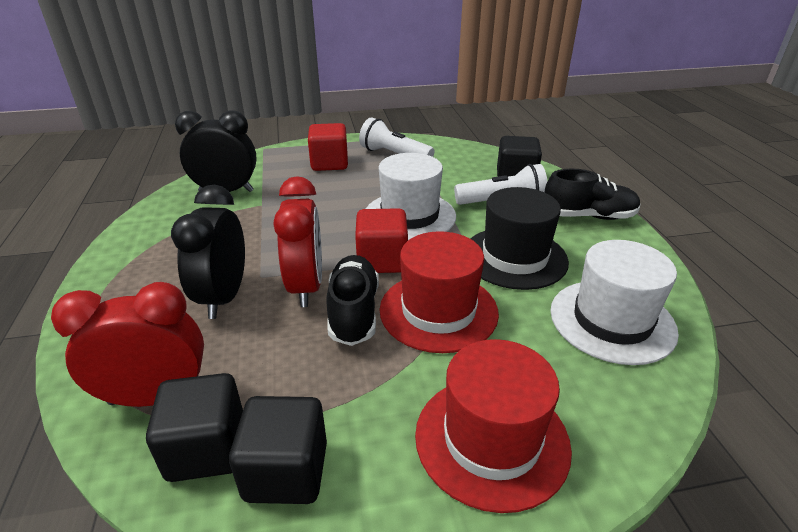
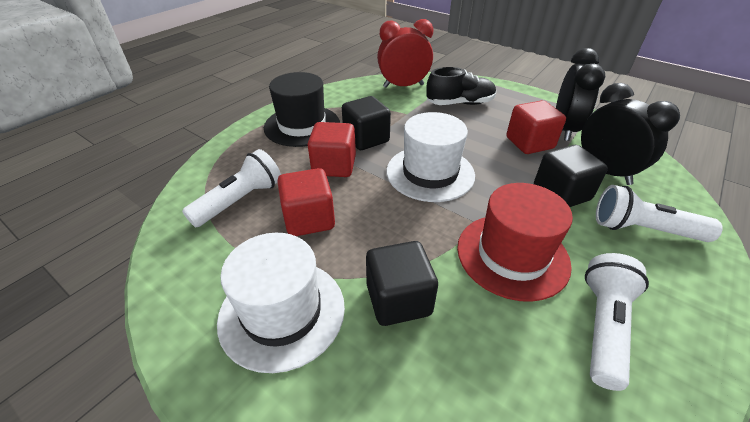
black shoe: 2 -> 1
red clock: 2 -> 1
red cube: 2 -> 3
red hat: 2 -> 1
white flashlight: 2 -> 3

